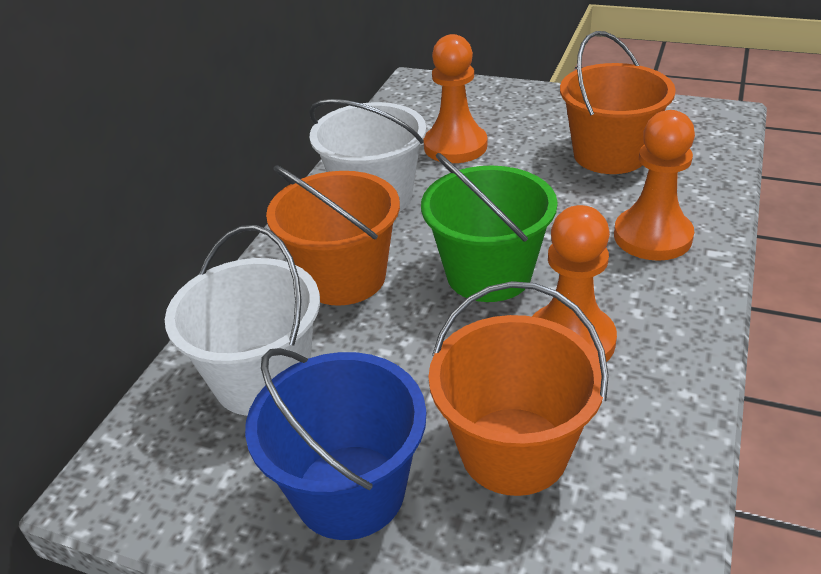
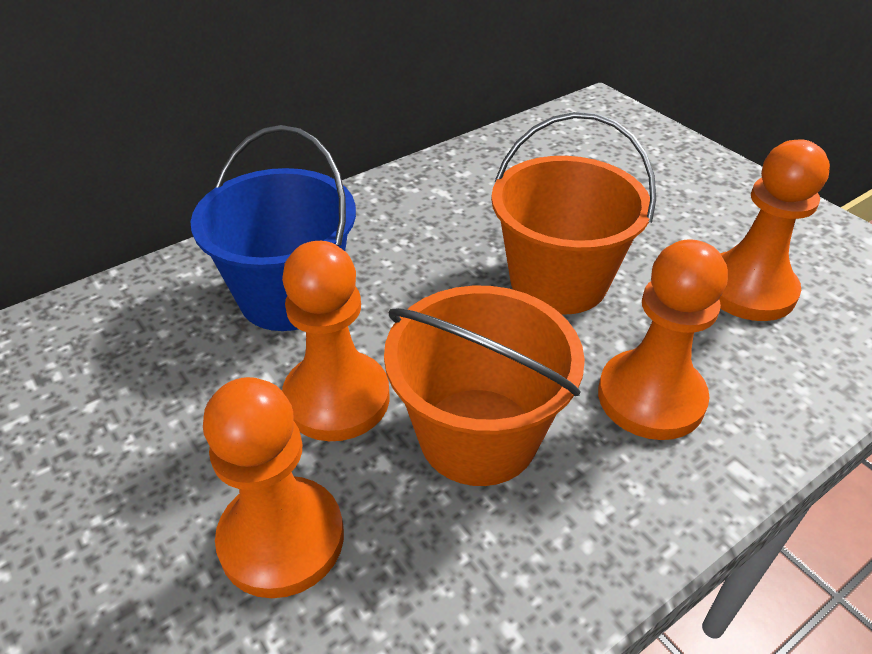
green bucket: 1 -> 0
orange bucket: 3 -> 2
orange pawn: 3 -> 4
white bucket: 2 -> 0

